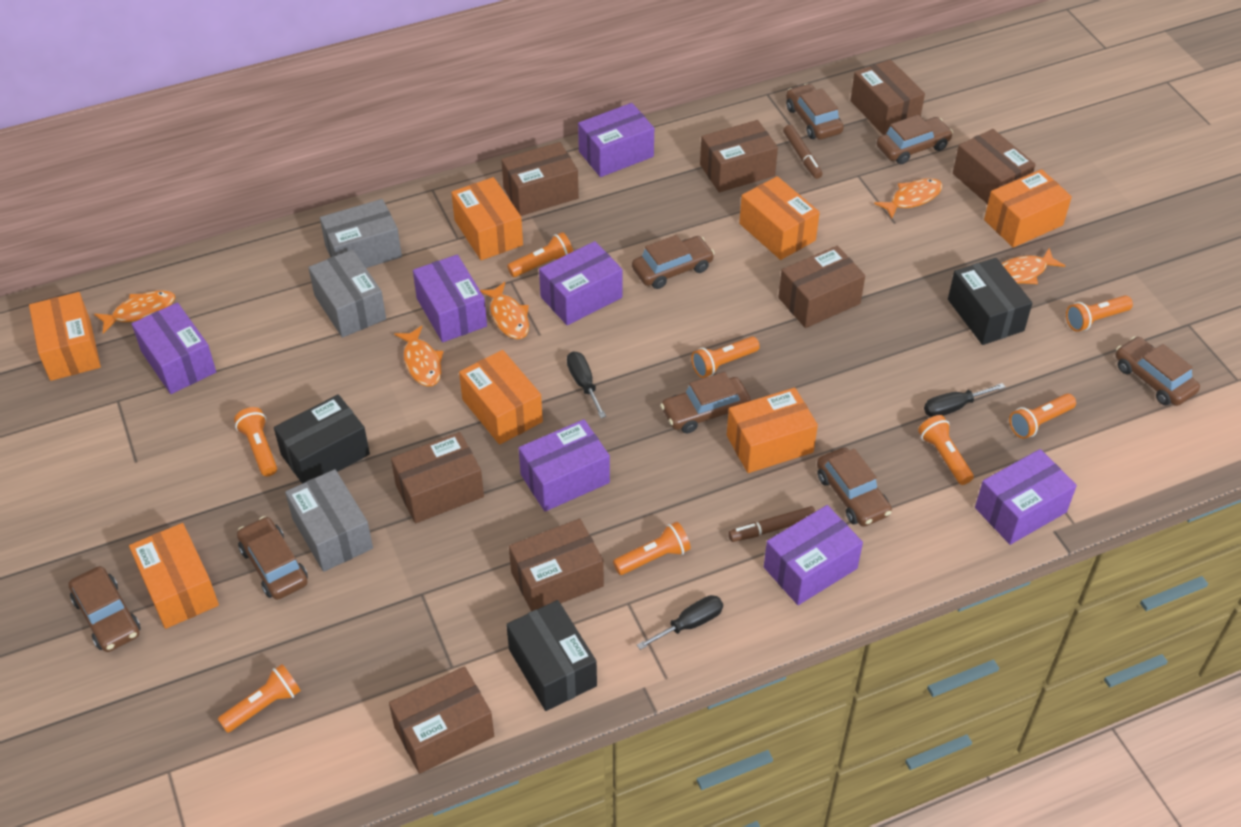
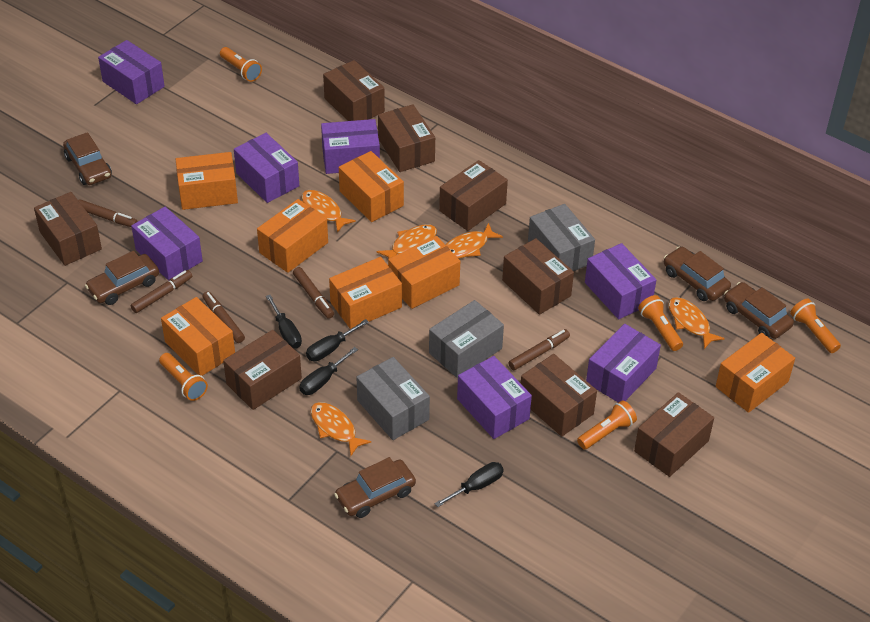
black box: 3 -> 0
black screwdriver: 3 -> 4
brown car: 8 -> 5
brown marker: 2 -> 5
orange flashlight: 8 -> 5

